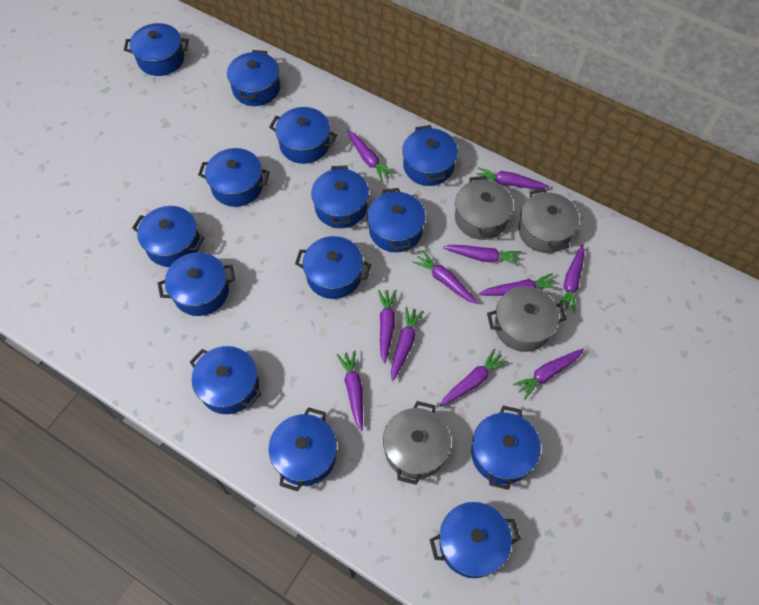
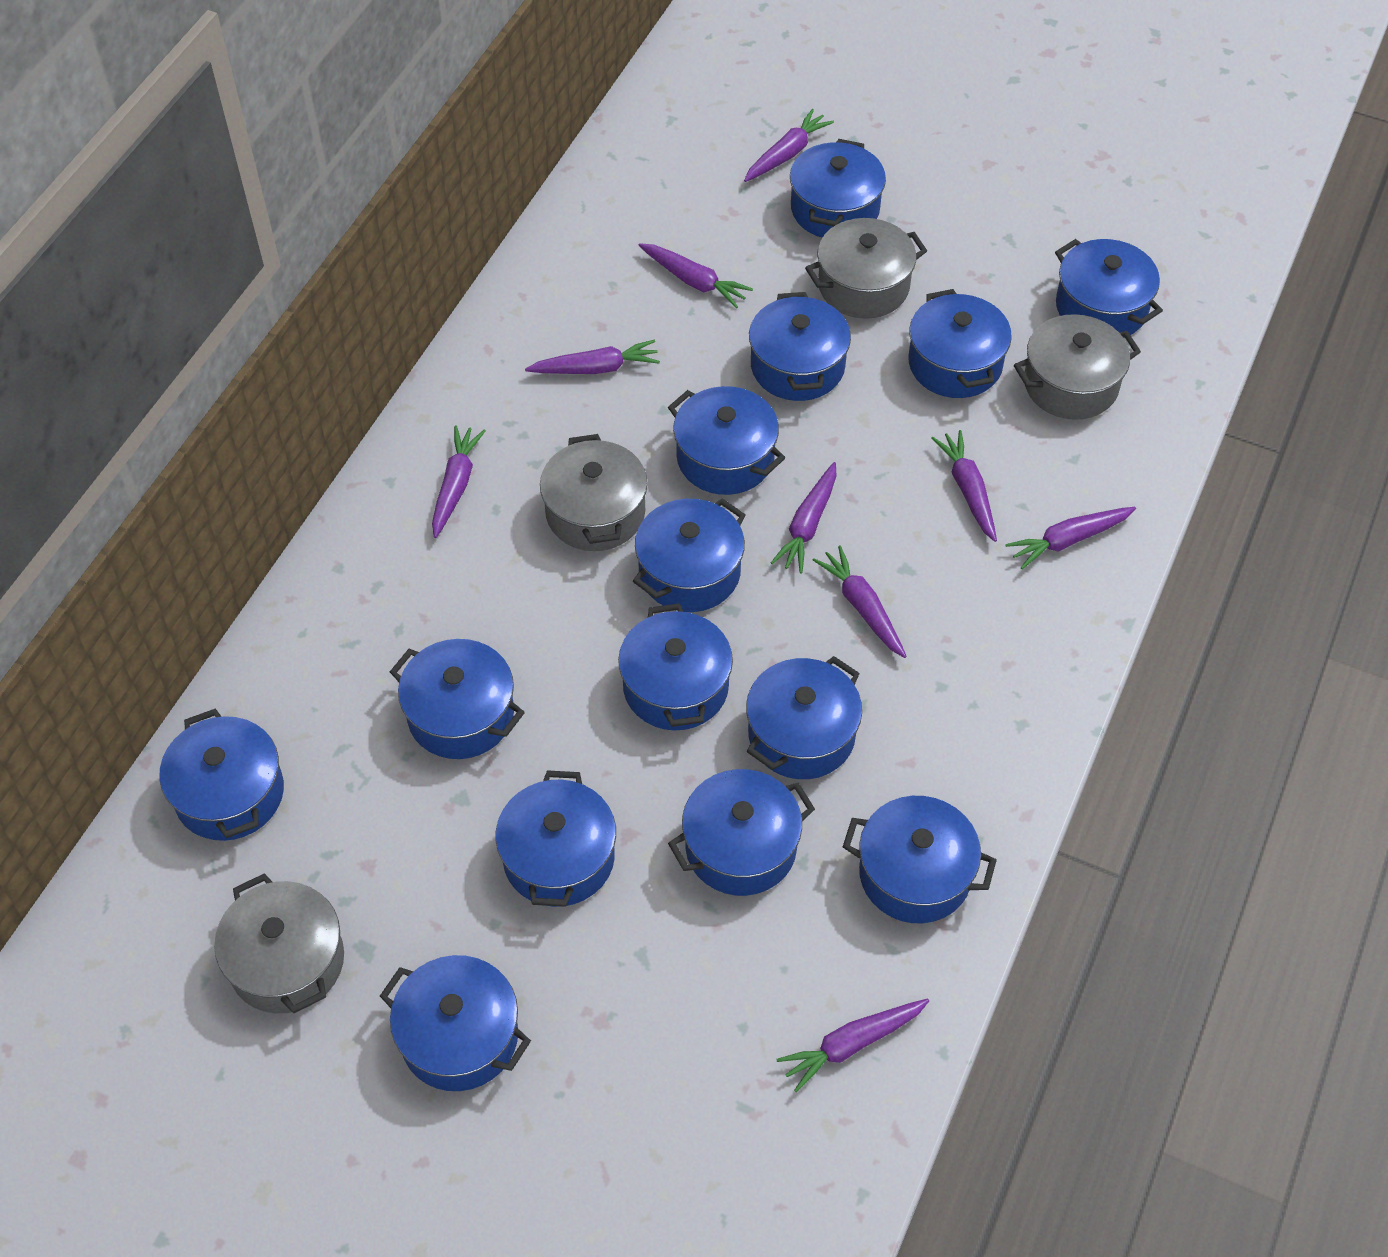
purple carrot: 11 -> 9

